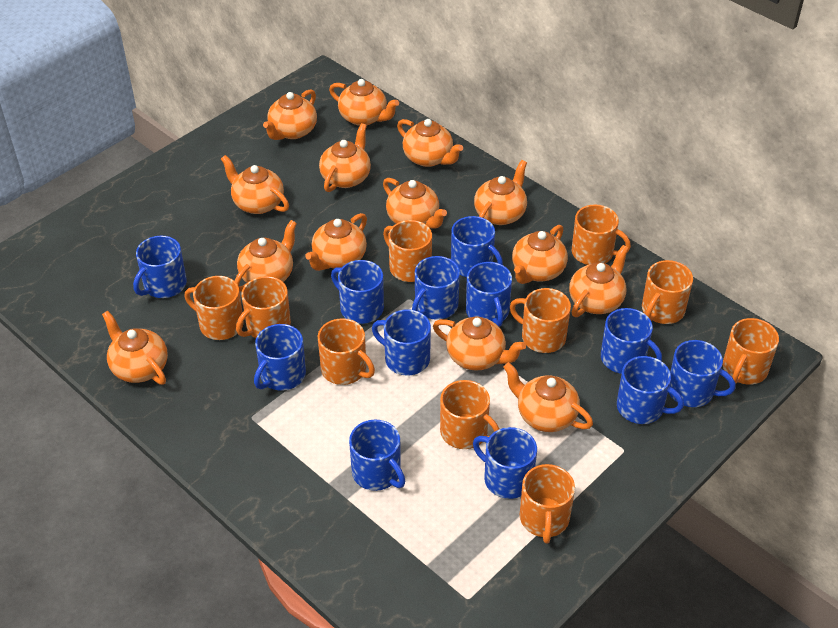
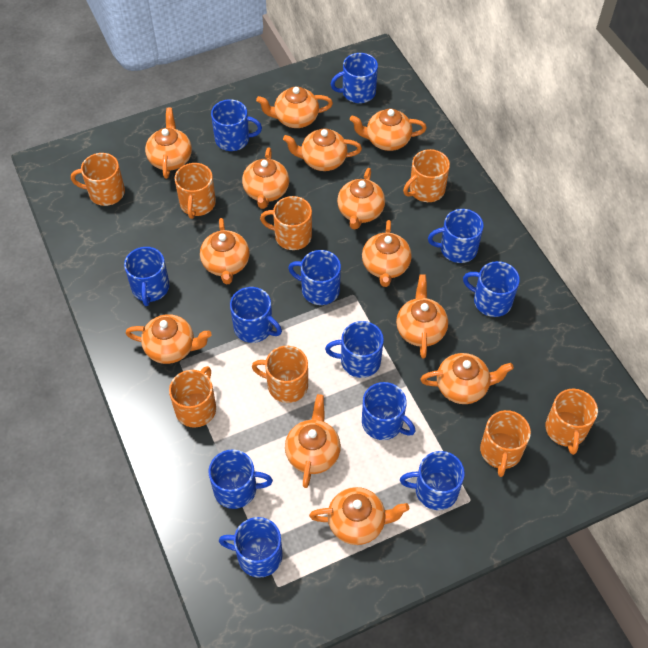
orange mug: 10 -> 8
orange teapot: 14 -> 13

